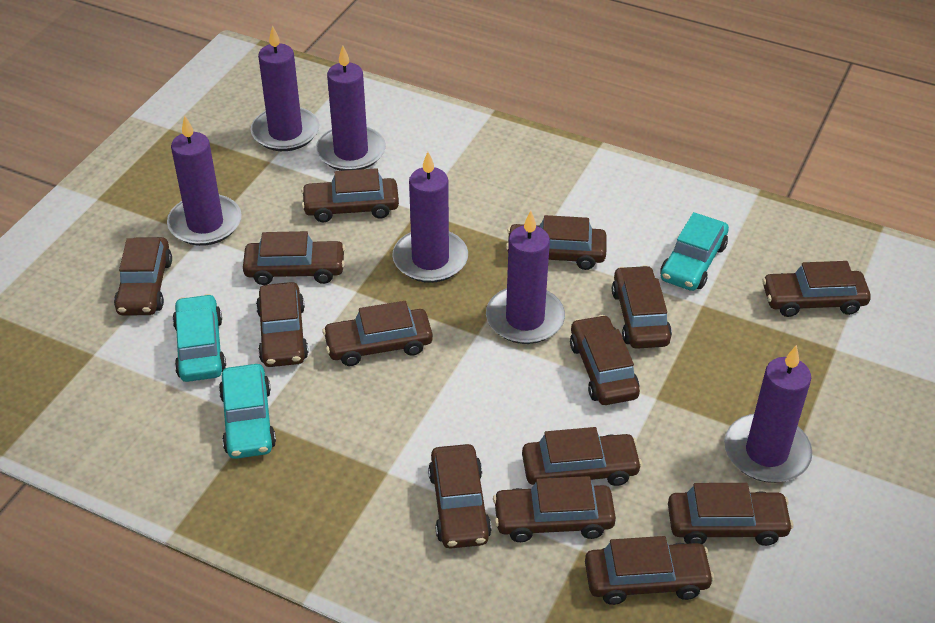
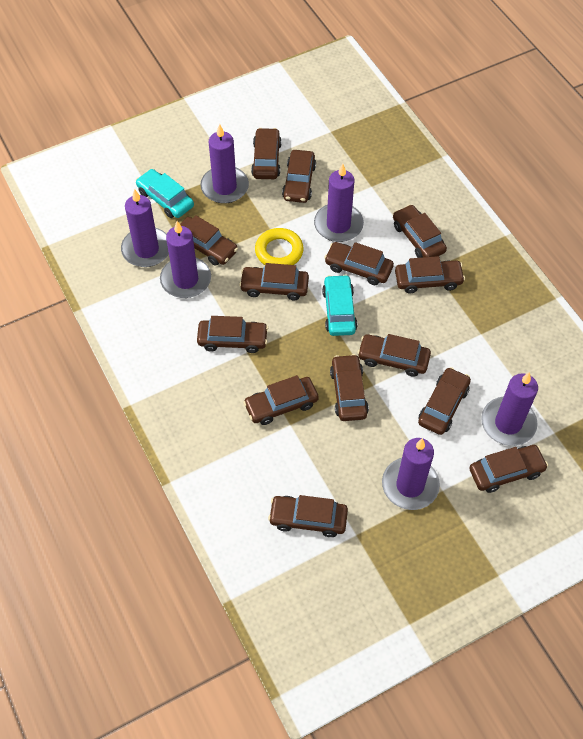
turquoise car: 3 -> 2
yellow ring: 0 -> 1

